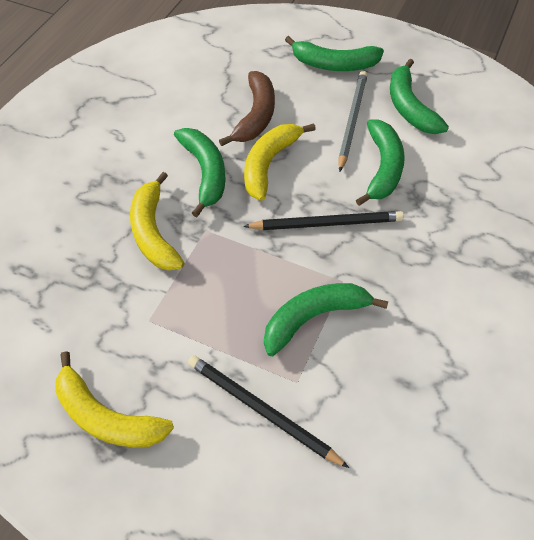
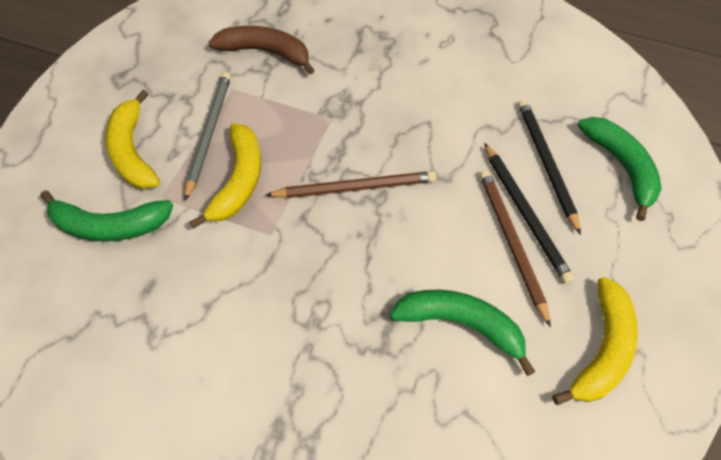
brown pencil: 0 -> 2
green banana: 5 -> 3

